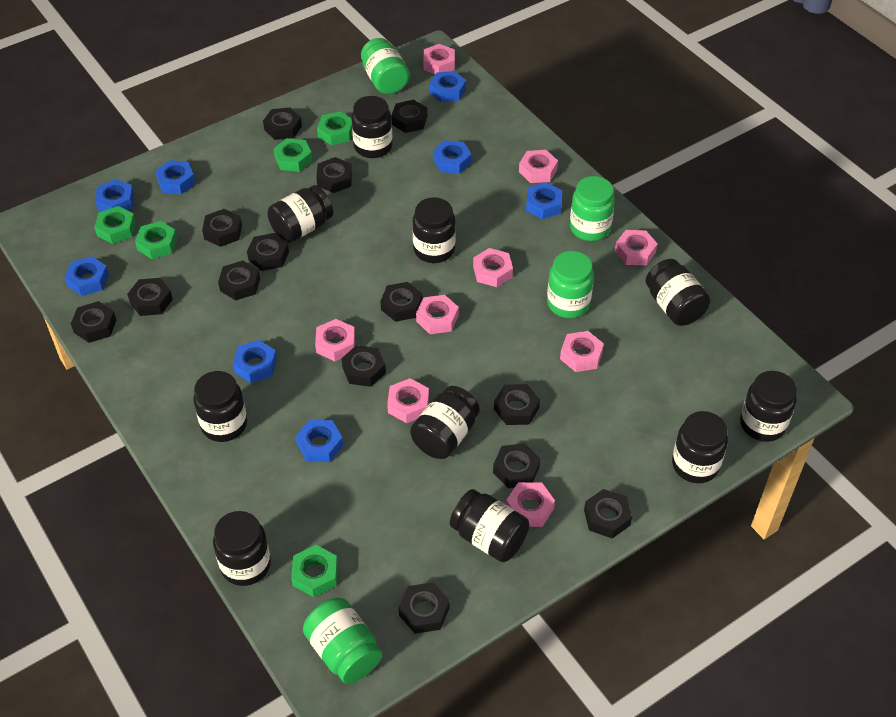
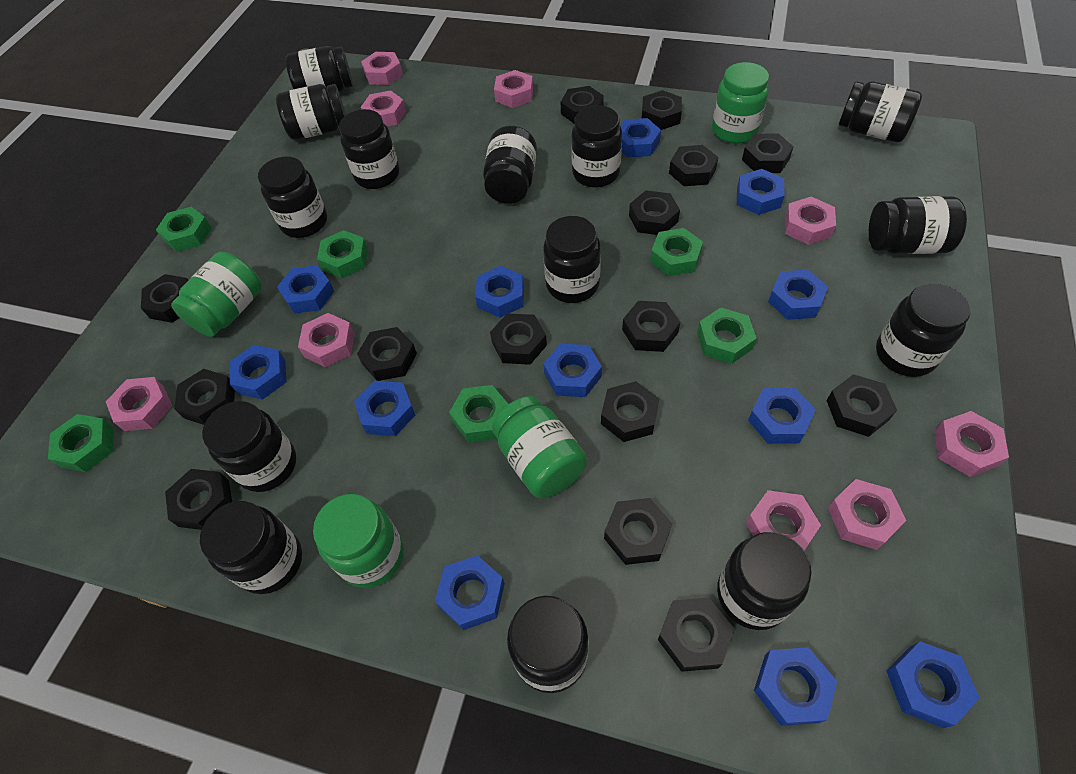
black jar: 10 -> 14
black nut: 14 -> 15
blue nut: 8 -> 12
green nut: 5 -> 6

